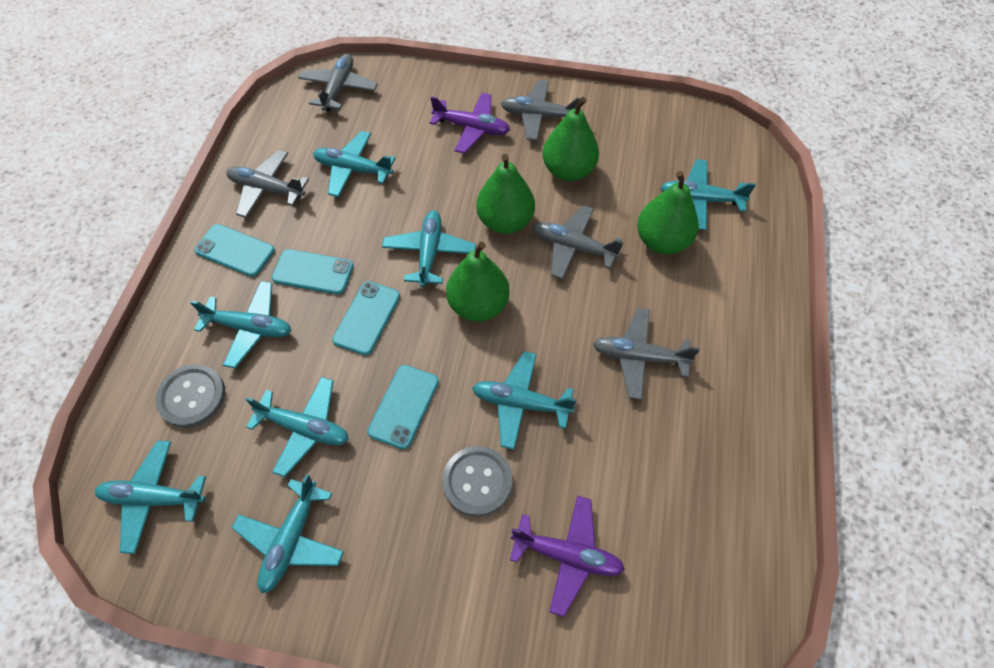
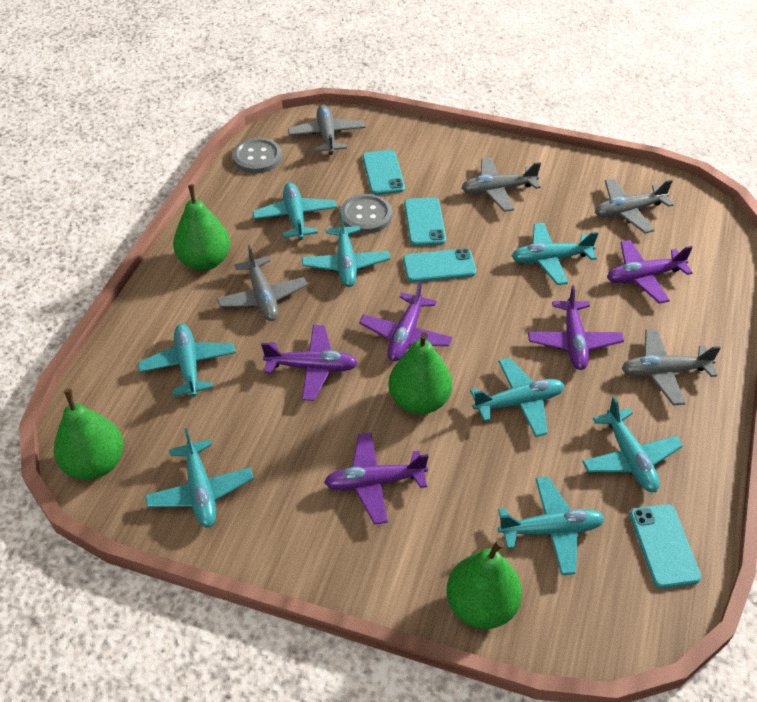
purple plane: 2 -> 5

